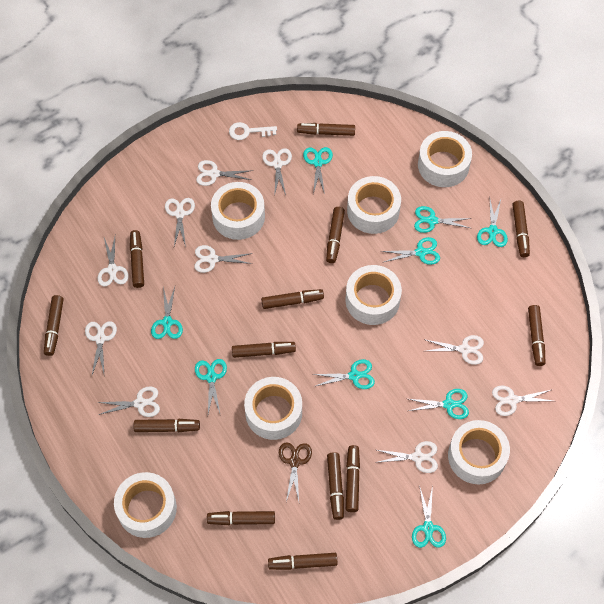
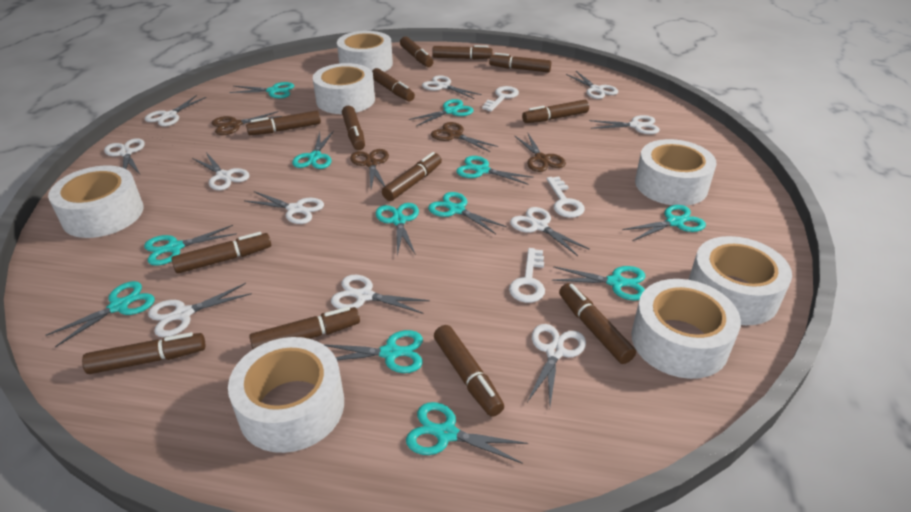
brown scissors: 1 -> 4
turquoise scissors: 9 -> 12
white key: 1 -> 3
white scissors: 10 -> 11

